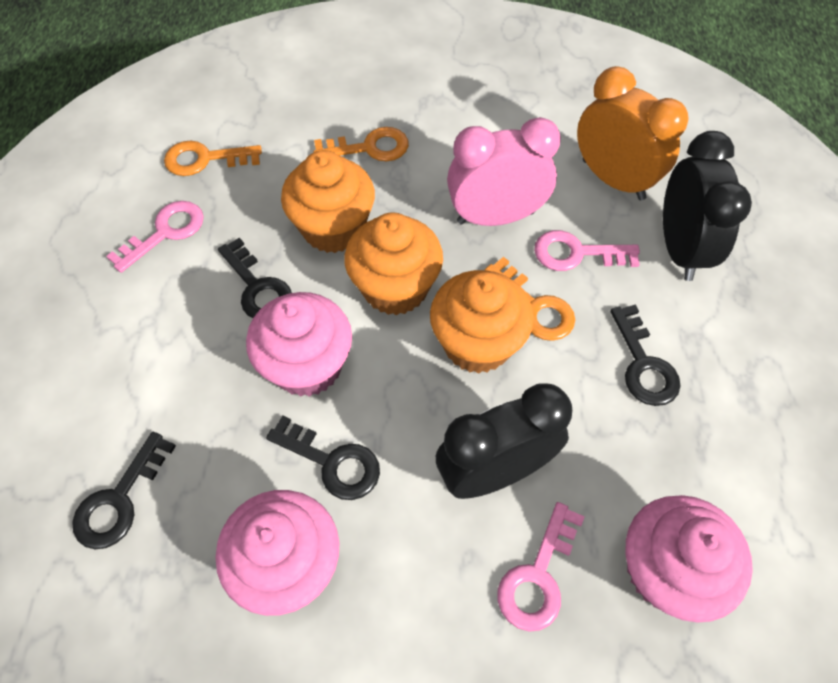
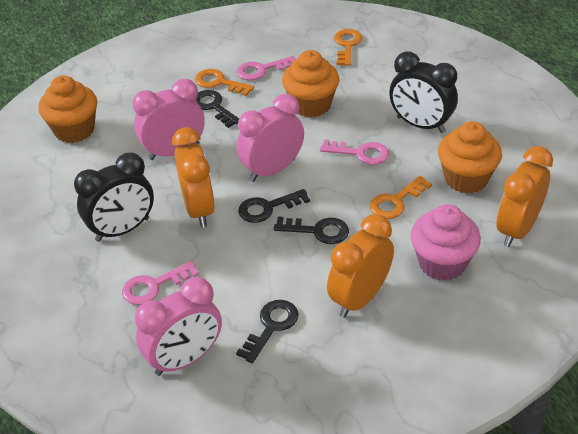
orange clock: 1 -> 3
pink clock: 1 -> 3
pink cupcake: 3 -> 1

